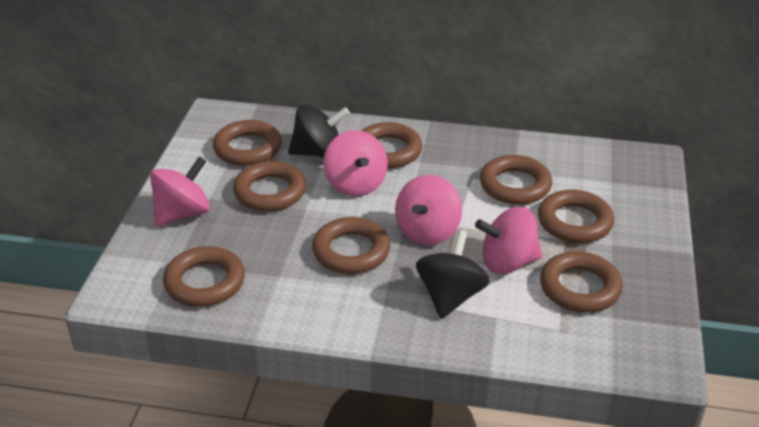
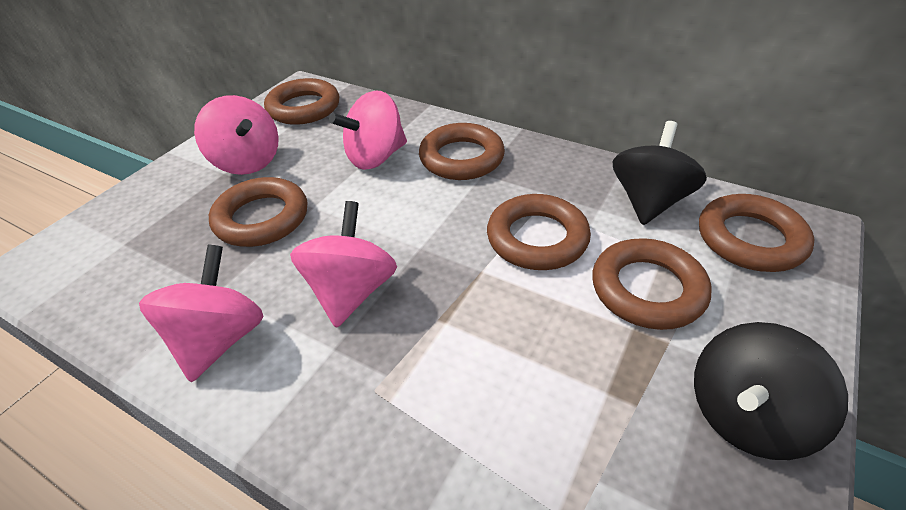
brown ring: 8 -> 6

